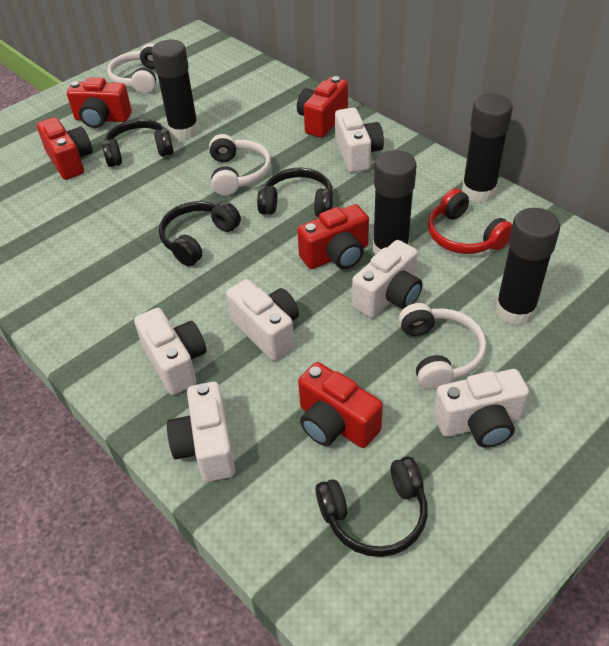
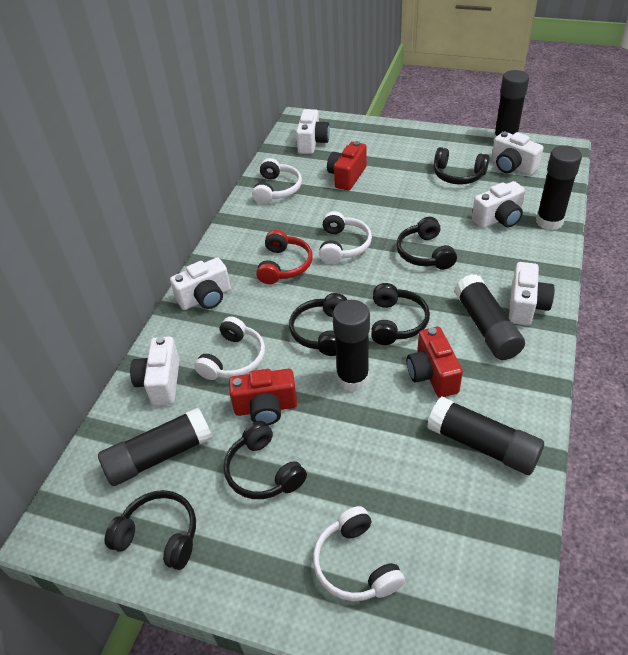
black glue stick: 4 -> 6
black headphones: 4 -> 6
red camera: 5 -> 3
white headphones: 3 -> 4

